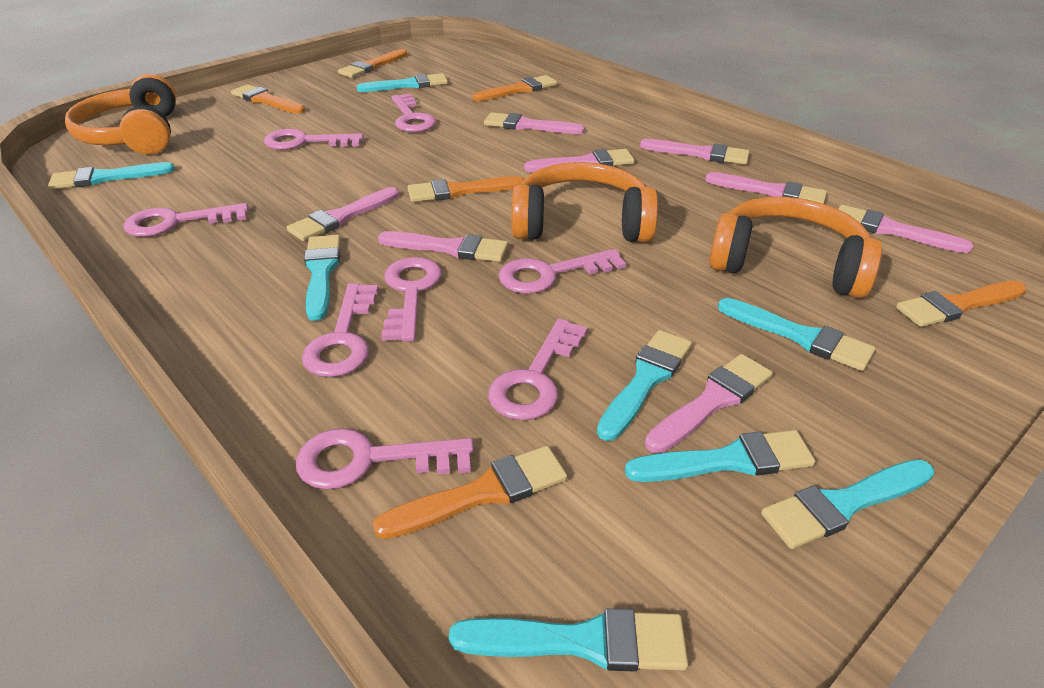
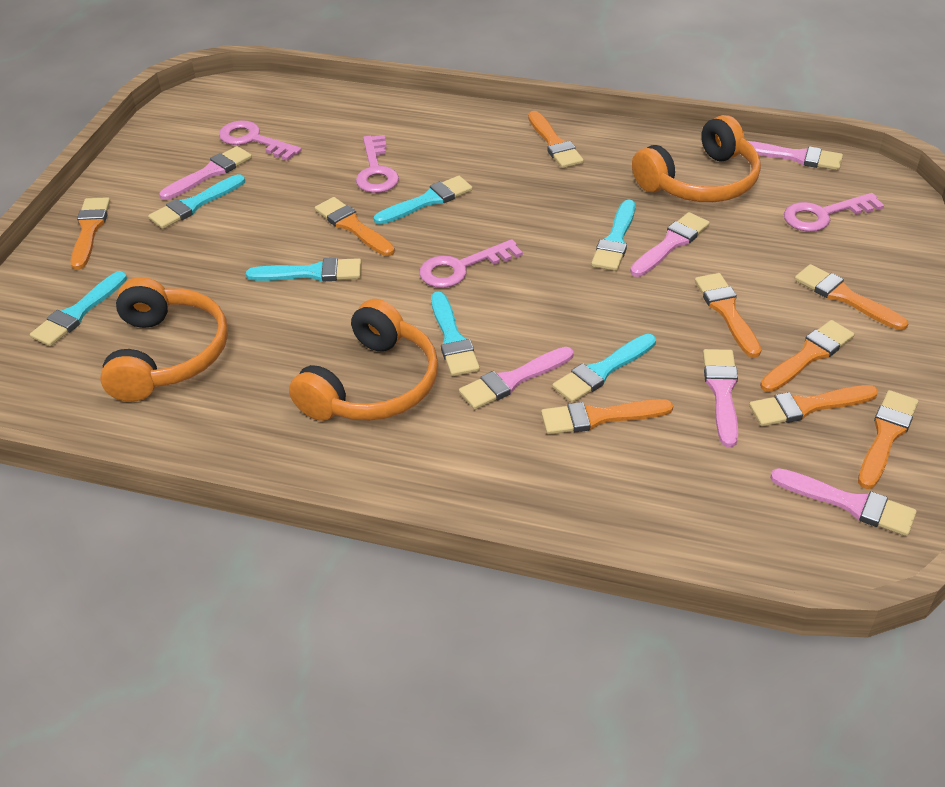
orange brush: 6 -> 9
pink brush: 8 -> 6
pink key: 8 -> 4
turquoise brush: 8 -> 7

